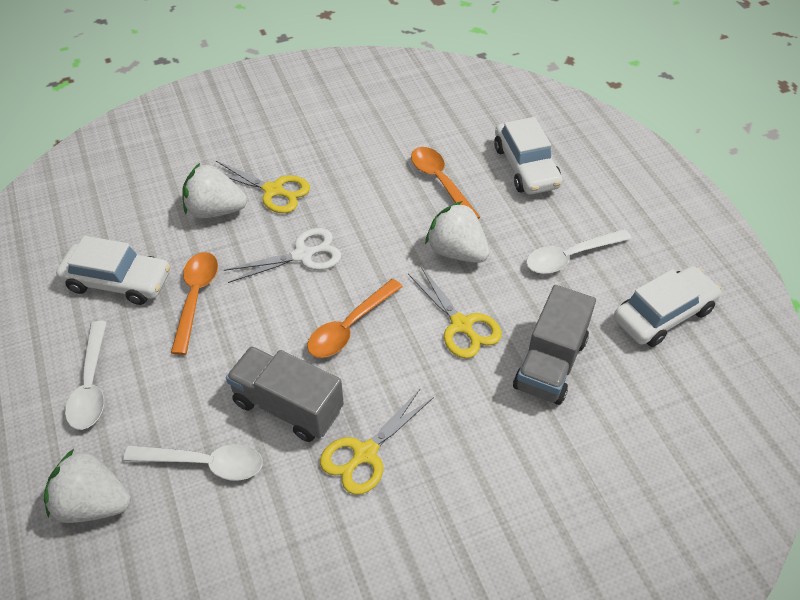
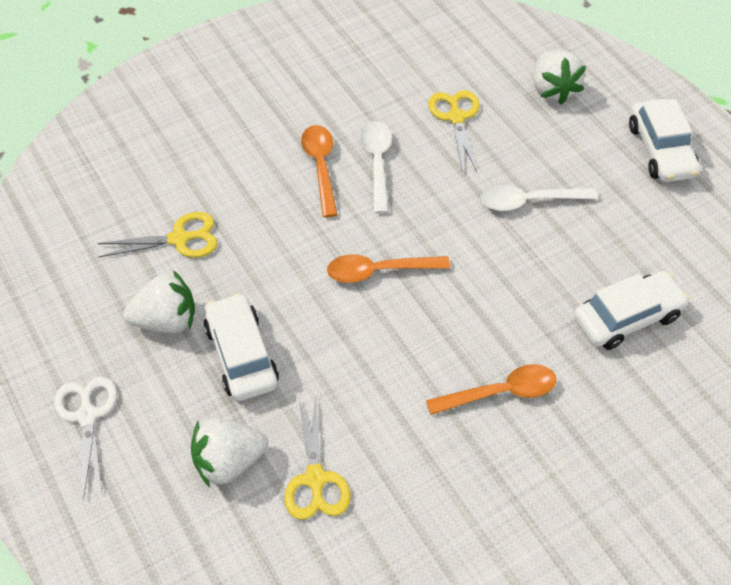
grey truck: 2 -> 0
white spoon: 3 -> 2

